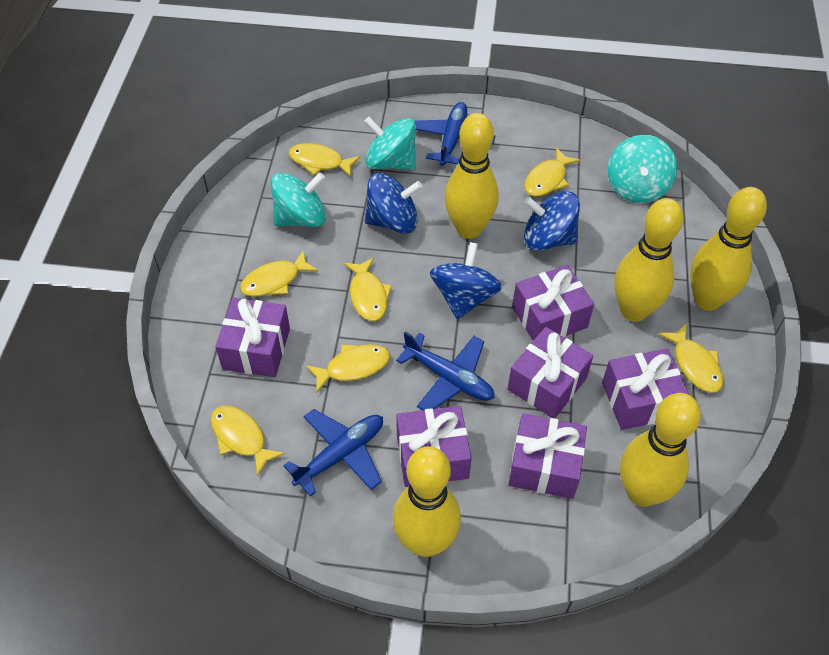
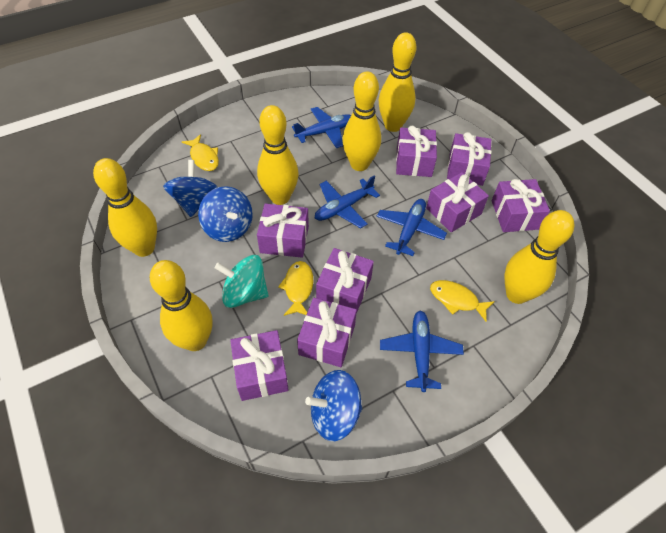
blue plane: 3 -> 4
purple gift: 6 -> 8
turquoise spinning top: 3 -> 1
yellow bowling pin: 5 -> 6
yellow fish: 7 -> 3

